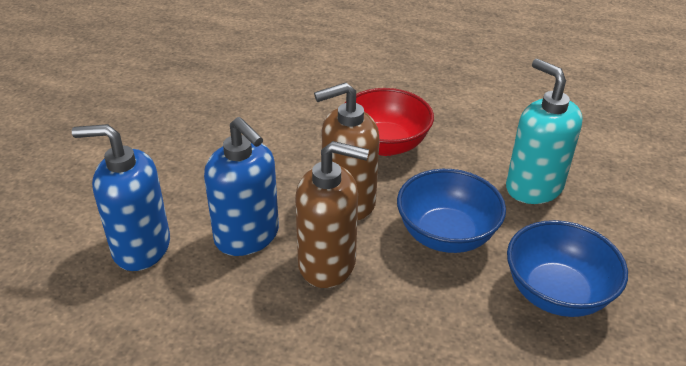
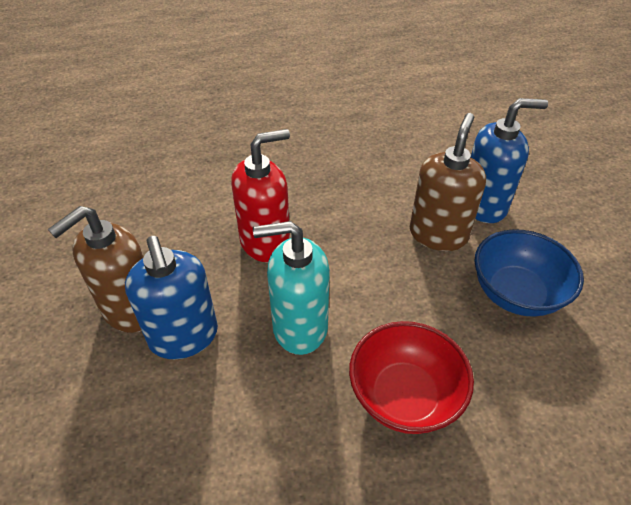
blue bowl: 2 -> 1
red soap dispenser: 0 -> 1

